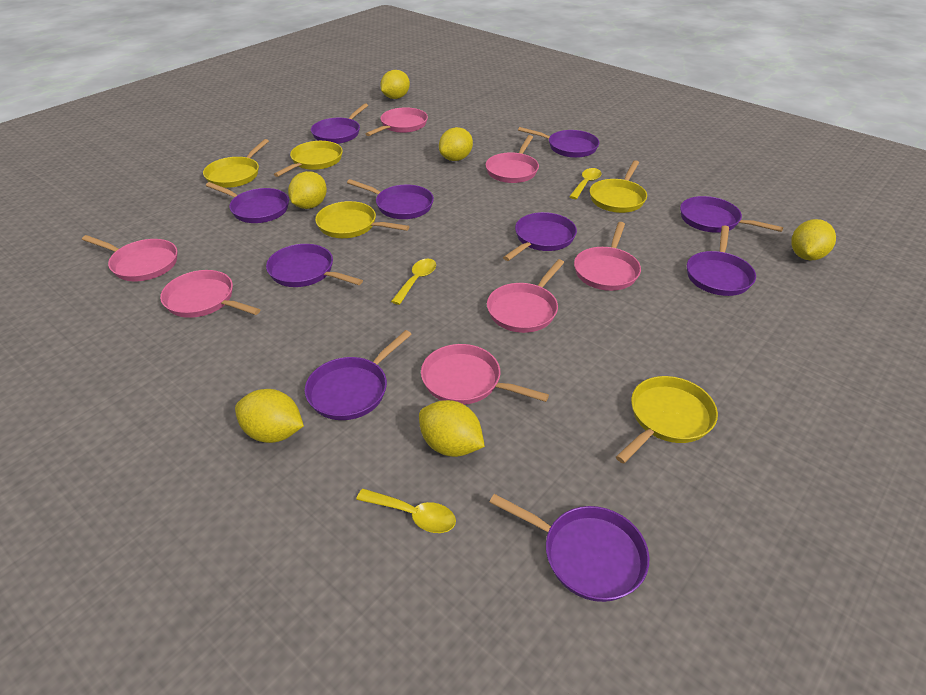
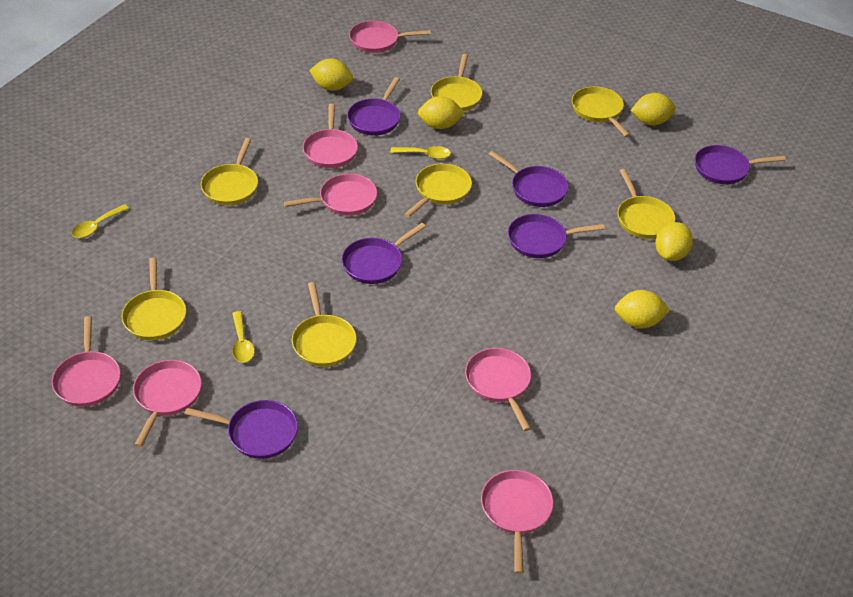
purple pan: 10 -> 6
yellow lemon: 6 -> 5
yellow pan: 5 -> 7

